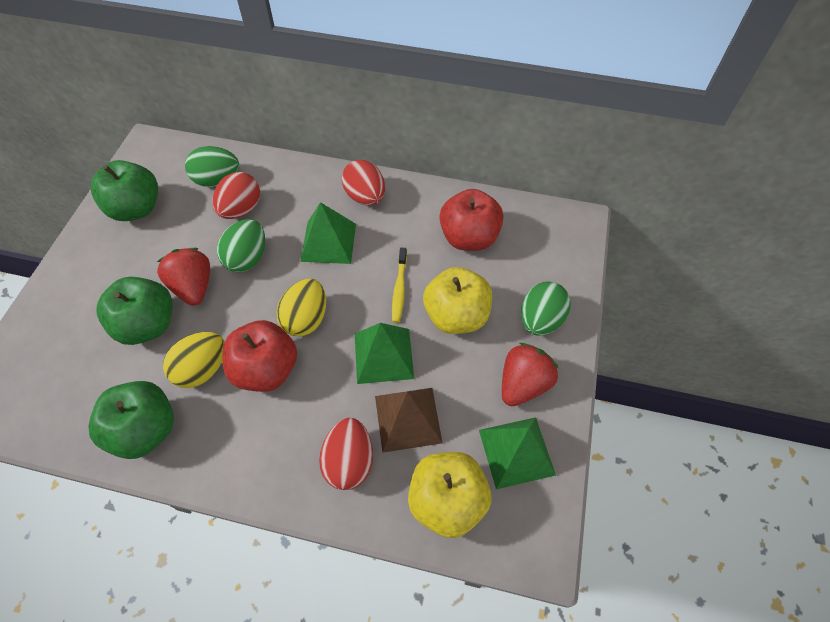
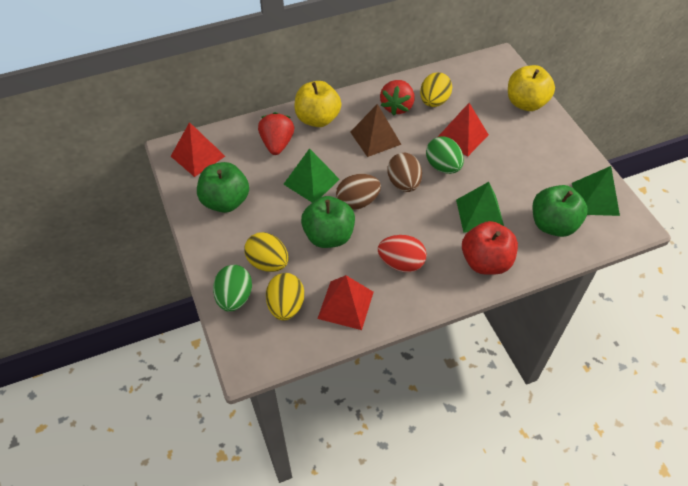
brown egg: 0 -> 2
green egg: 3 -> 2
red apple: 2 -> 1
red egg: 3 -> 1
red pyramid: 0 -> 3
yellow egg: 2 -> 3
yellow toothbrush: 1 -> 0

